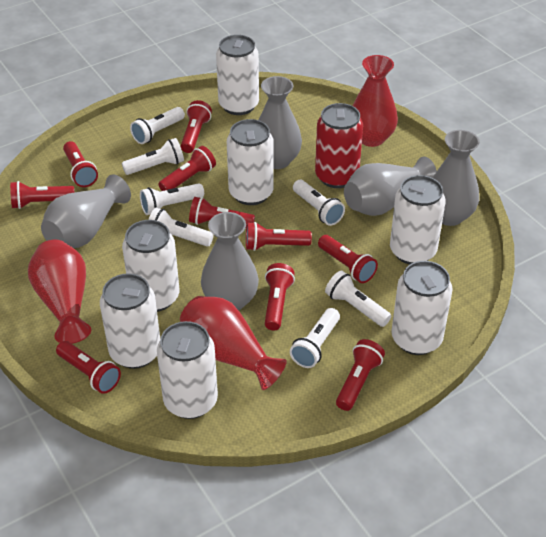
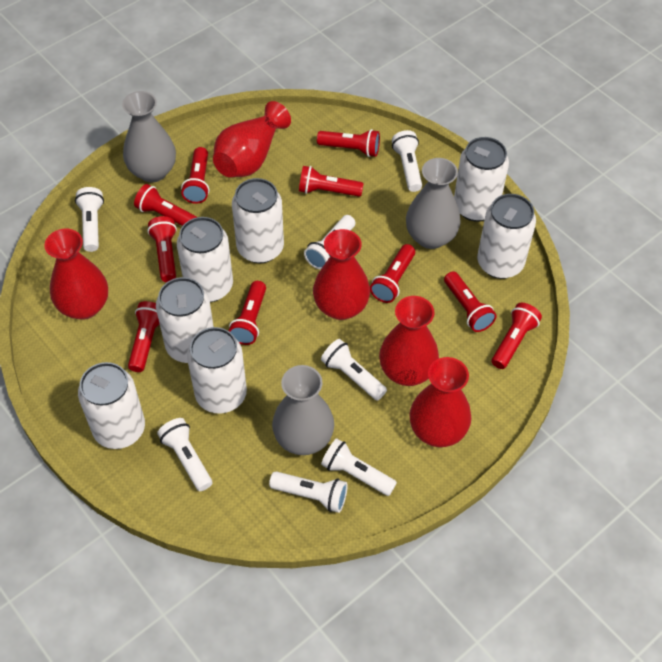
grey vase: 5 -> 3
red can: 1 -> 0
red vase: 3 -> 5

